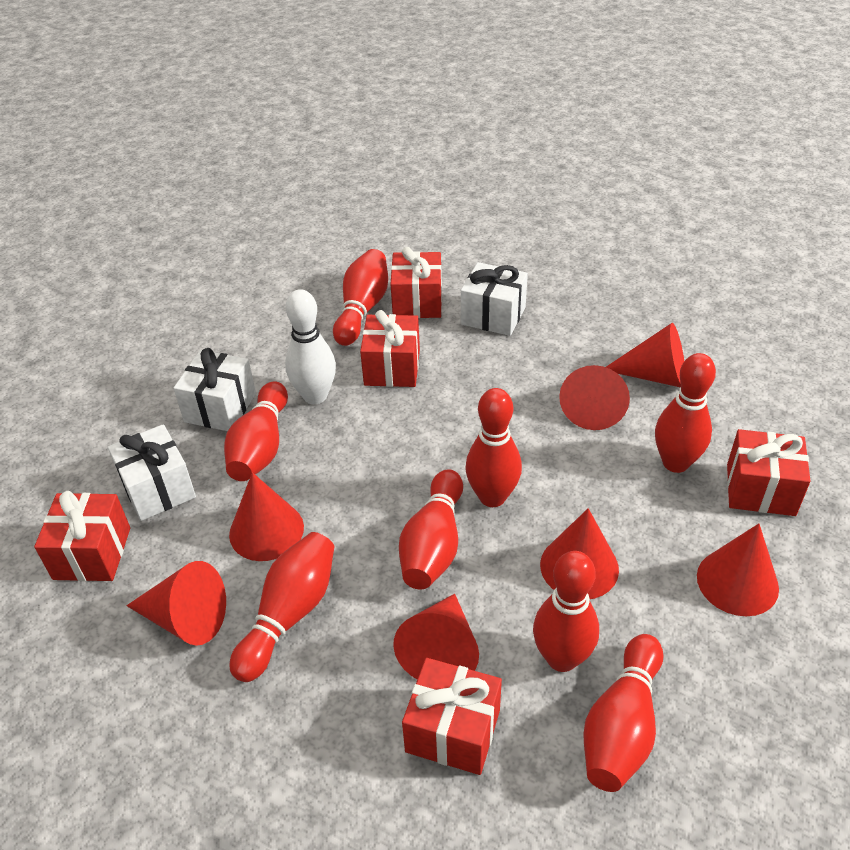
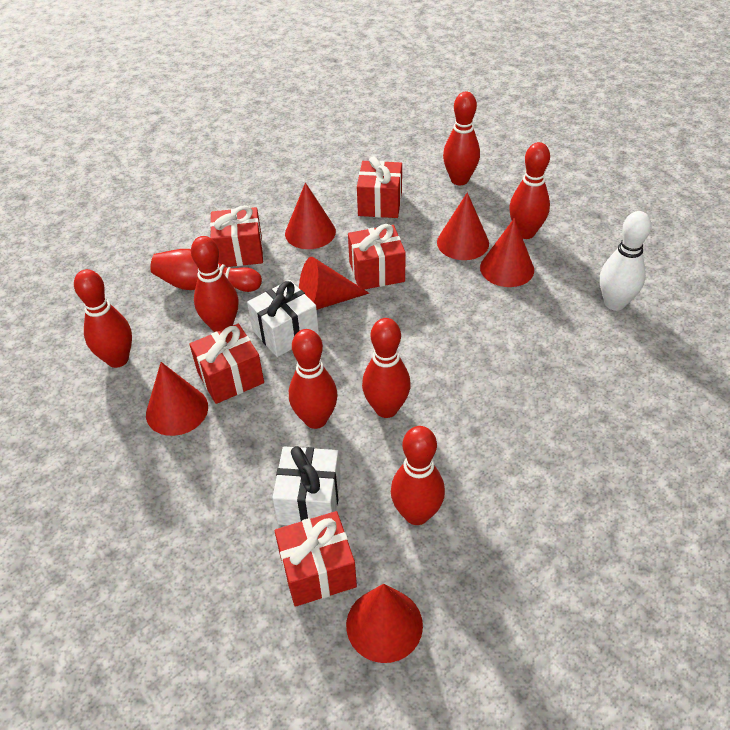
red cone: 7 -> 6
white gift: 3 -> 2

